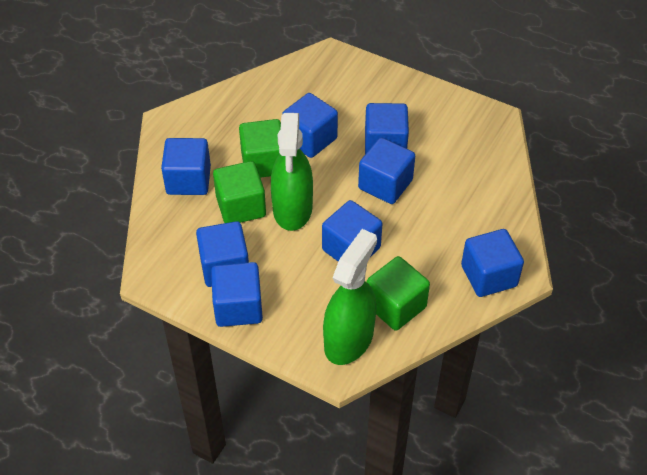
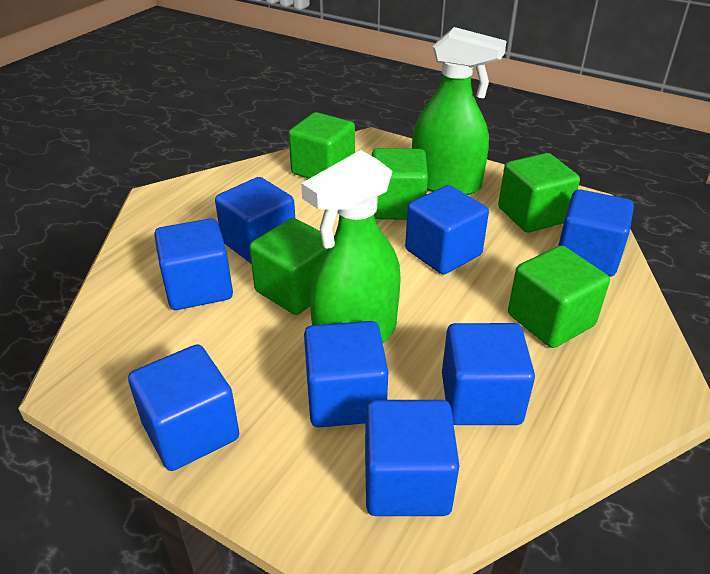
green cube: 3 -> 5

